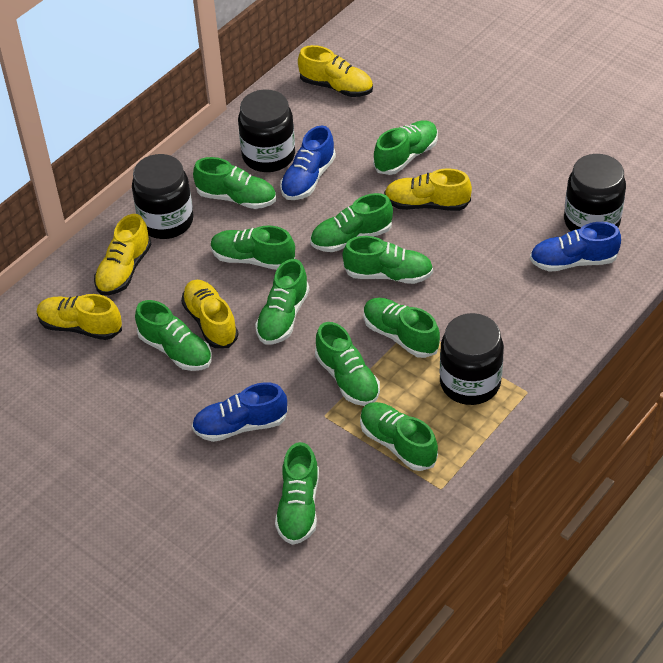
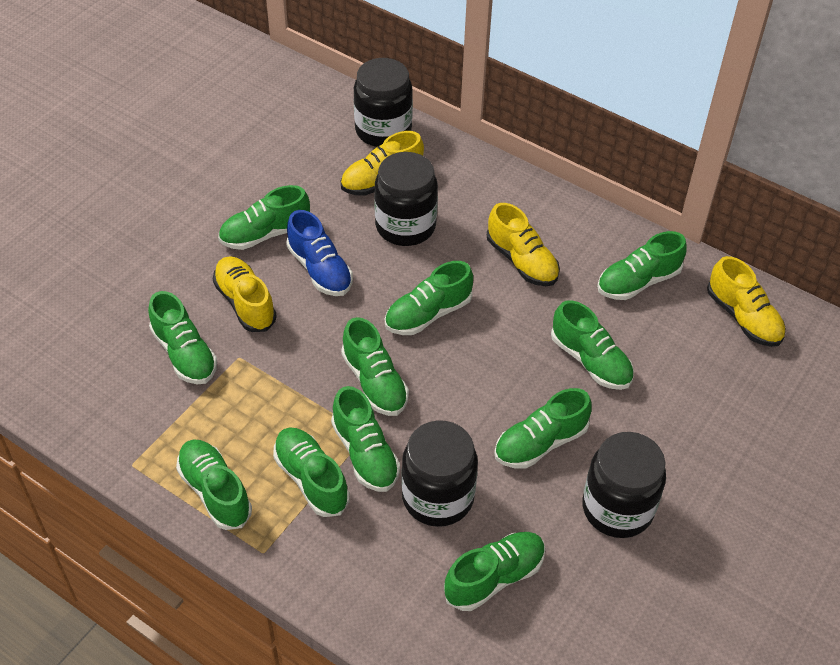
blue shoe: 3 -> 1
yellow shoe: 5 -> 4

